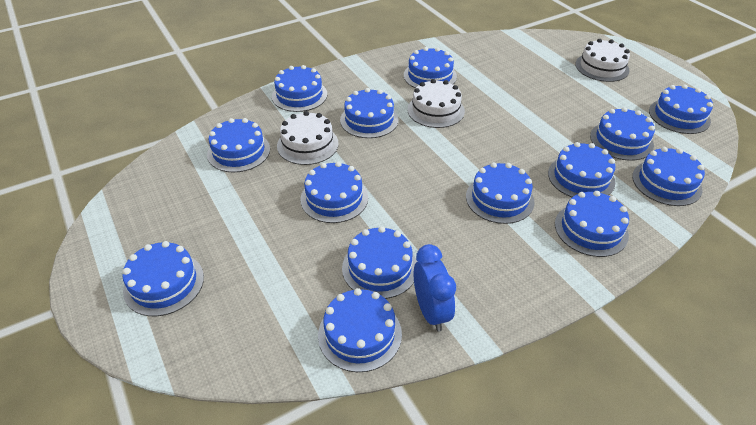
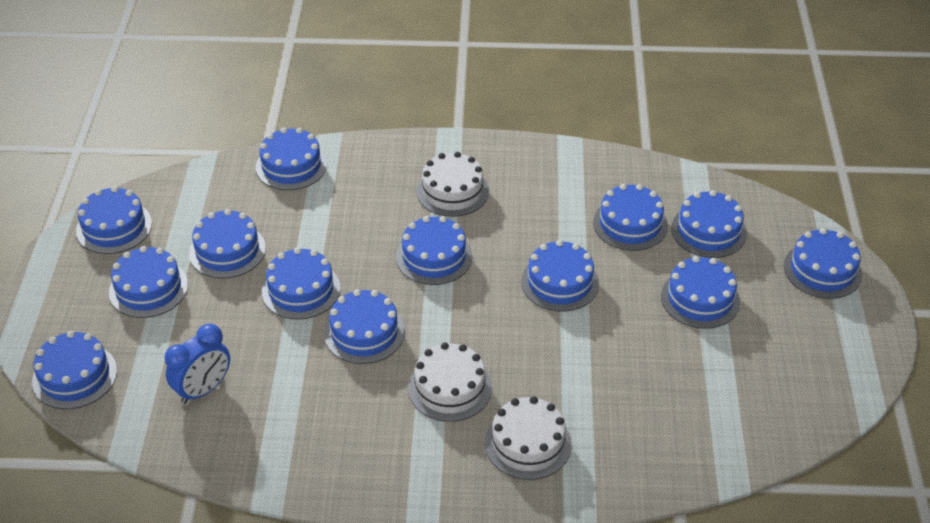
blue cake: 14 -> 13

